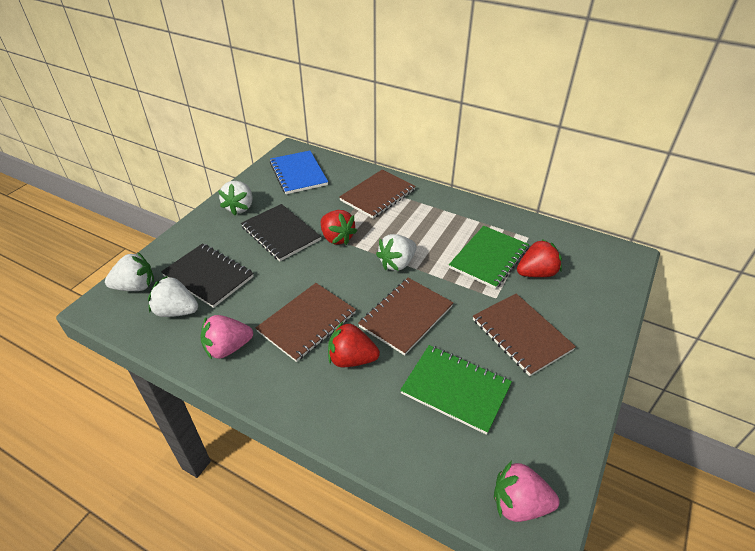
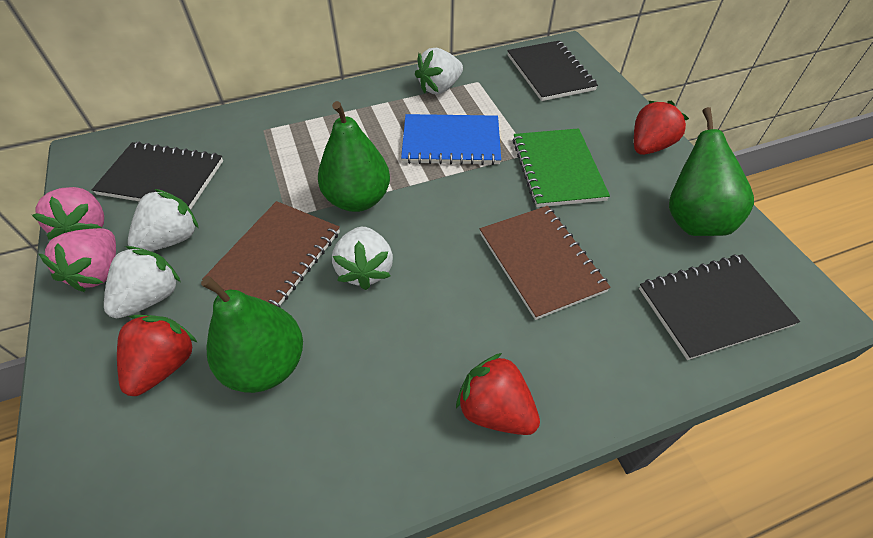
black notebook: 2 -> 3
brown notebook: 4 -> 2
green notebook: 2 -> 1
green pear: 0 -> 3

